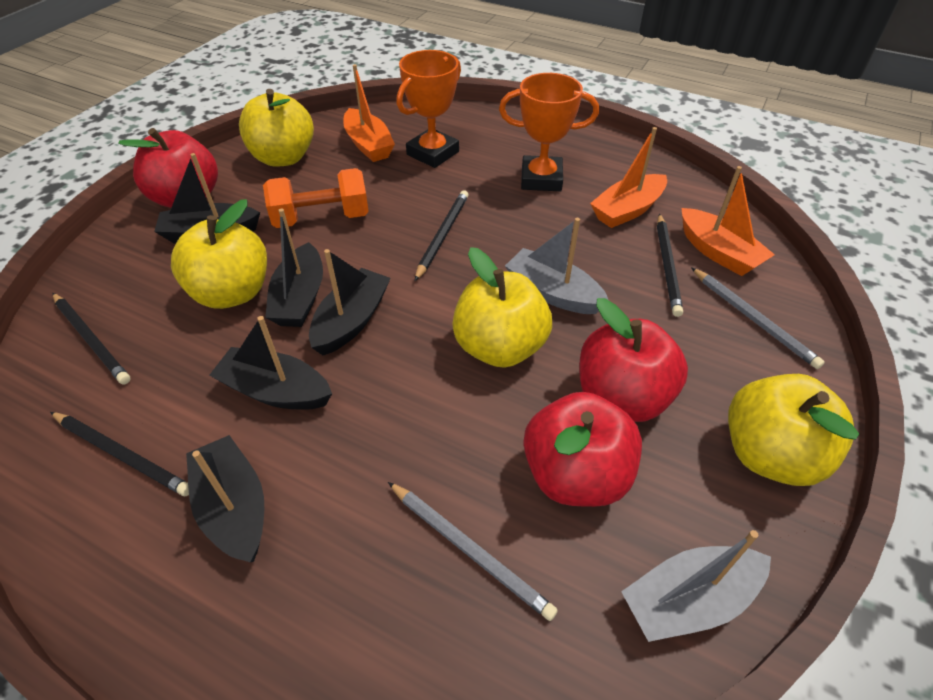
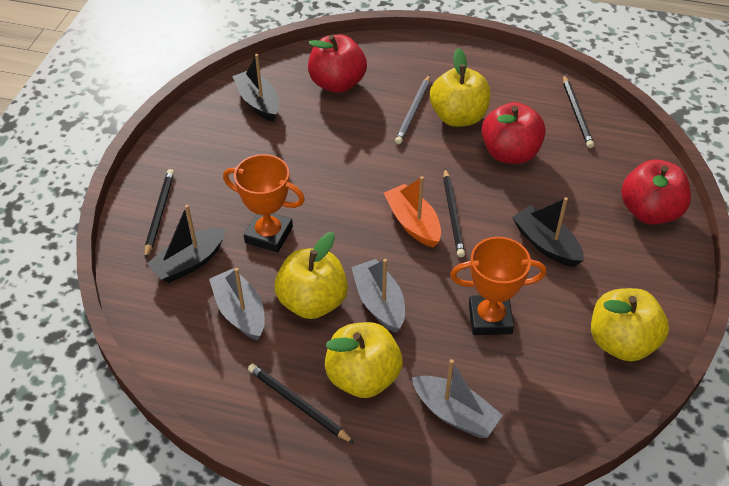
black boat: 5 -> 3
grey boat: 2 -> 3
grey pencil: 2 -> 1
orange boat: 3 -> 1
orange dumbbell: 1 -> 0

